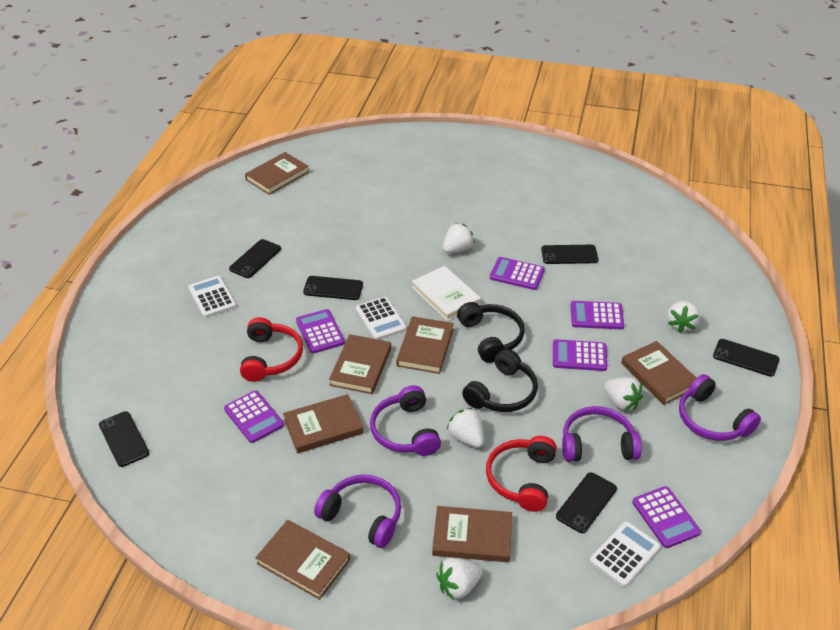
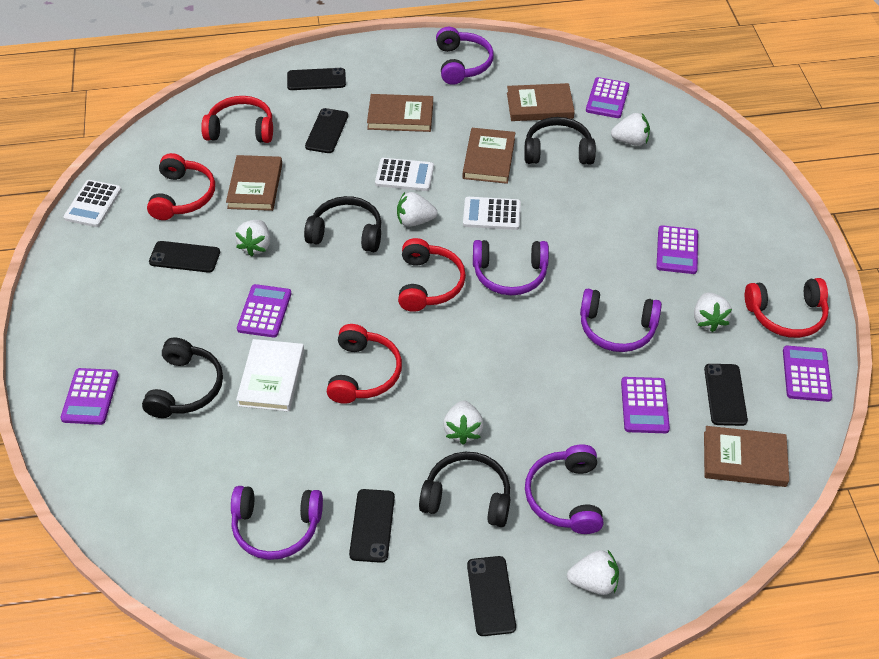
black headphones: 2 -> 4
brown book: 7 -> 5
purple headphones: 4 -> 5
red headphones: 2 -> 5
white strawberry: 5 -> 6

